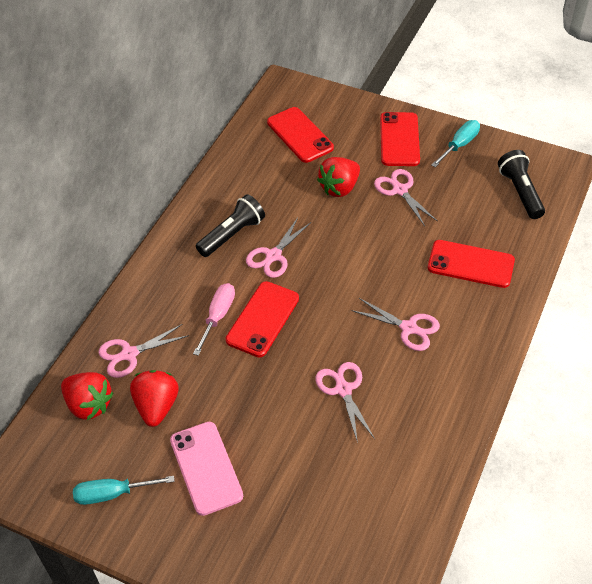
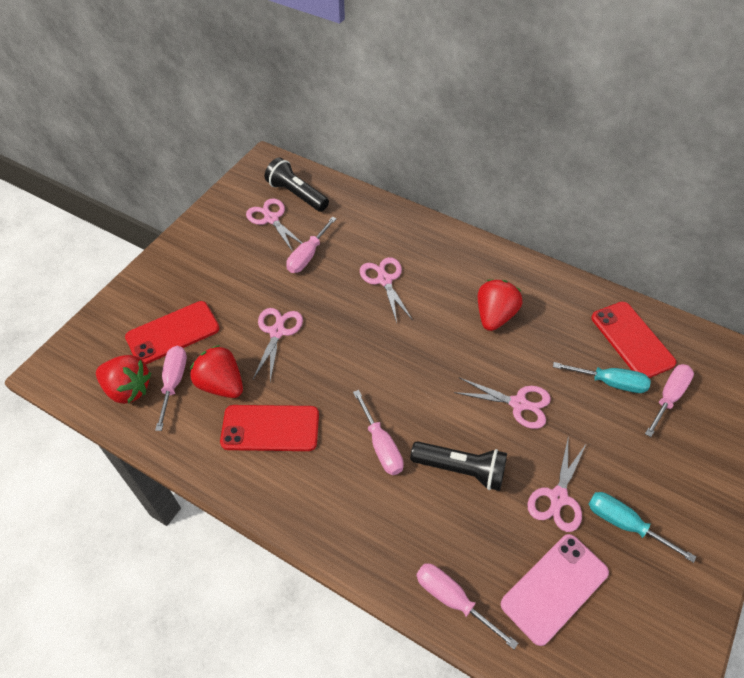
pink screwdriver: 1 -> 5
red phone: 4 -> 3

